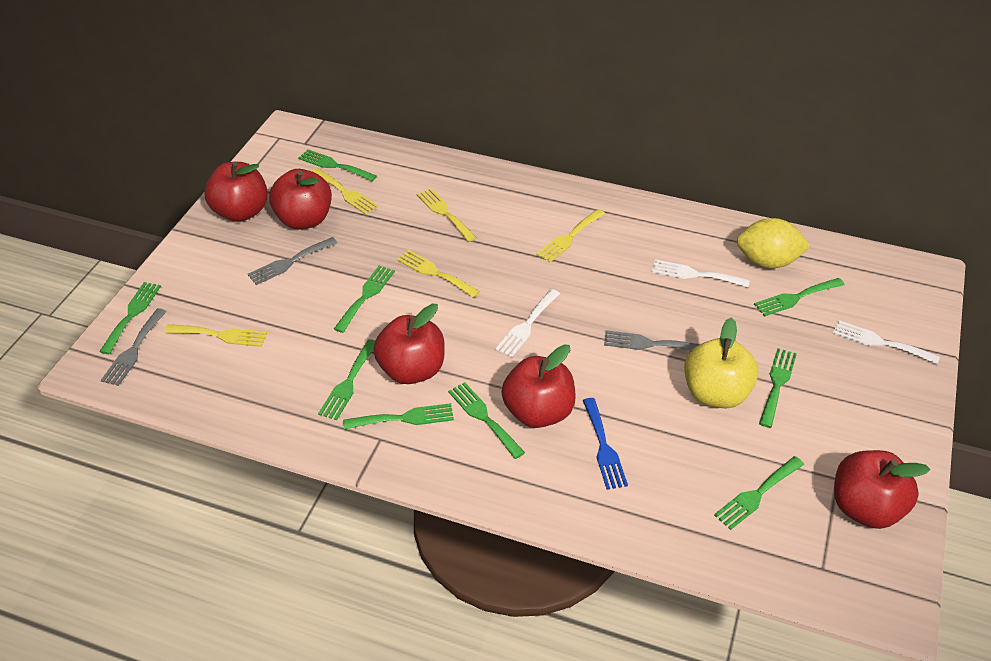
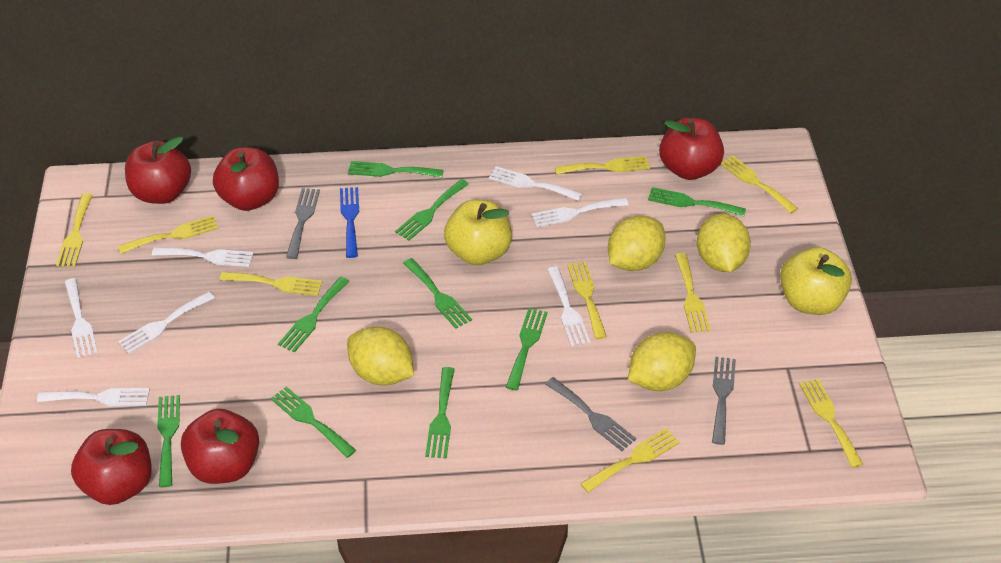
white fork: 3 -> 7
yellow apple: 1 -> 2
yellow fork: 5 -> 9
yellow lemon: 1 -> 4

